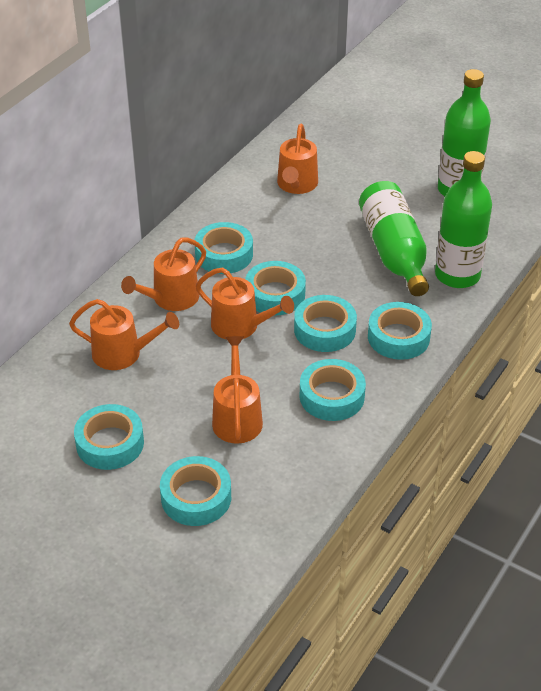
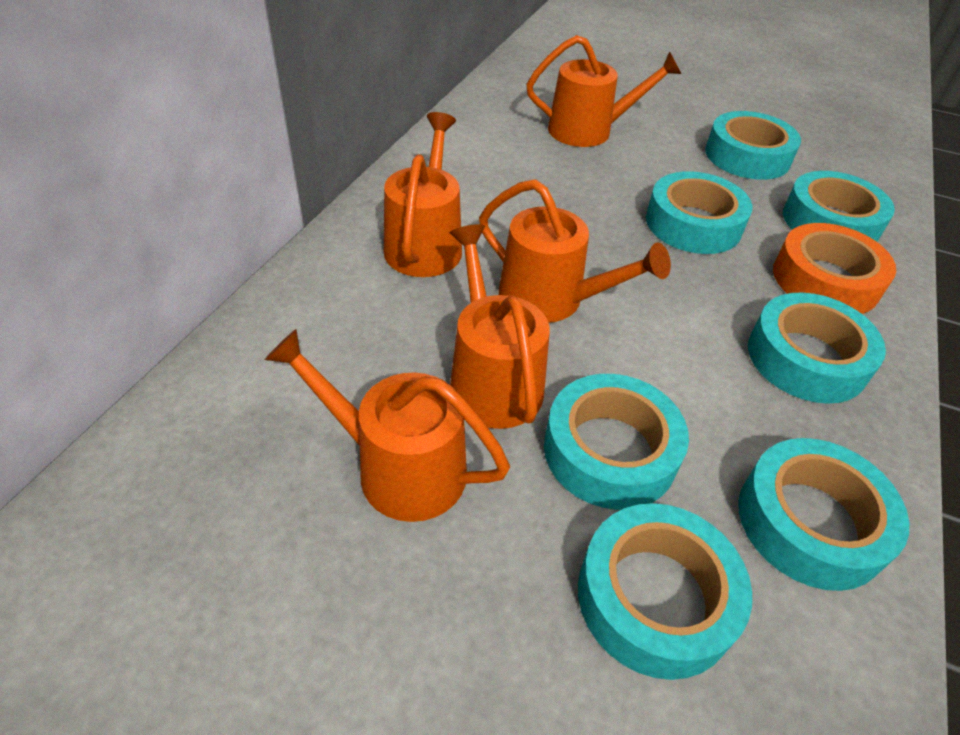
green bottle: 3 -> 0
orange tape: 0 -> 1

